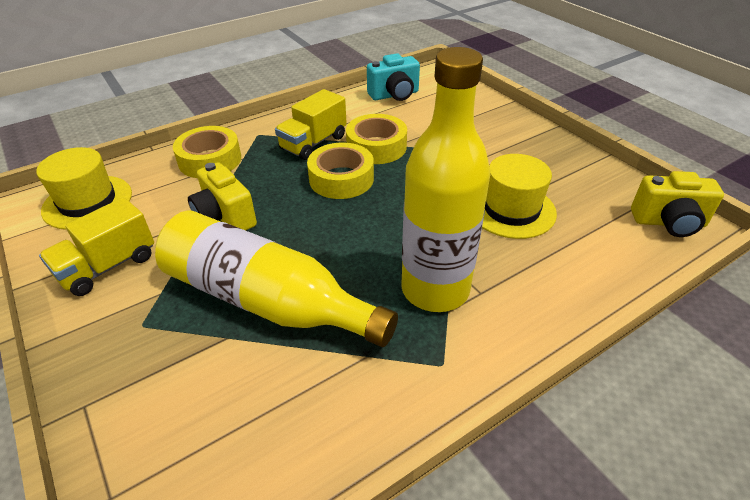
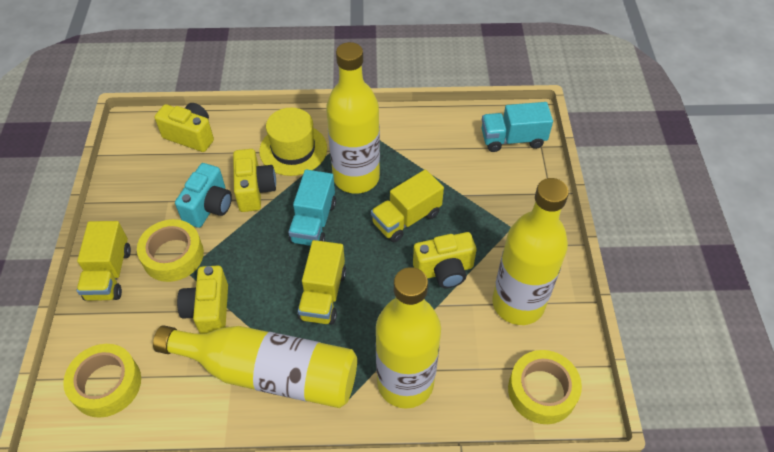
turquoise truck: 0 -> 2
yellow bottle: 2 -> 4
yellow camera: 2 -> 4
yellow hat: 2 -> 1
yellow truck: 2 -> 3

